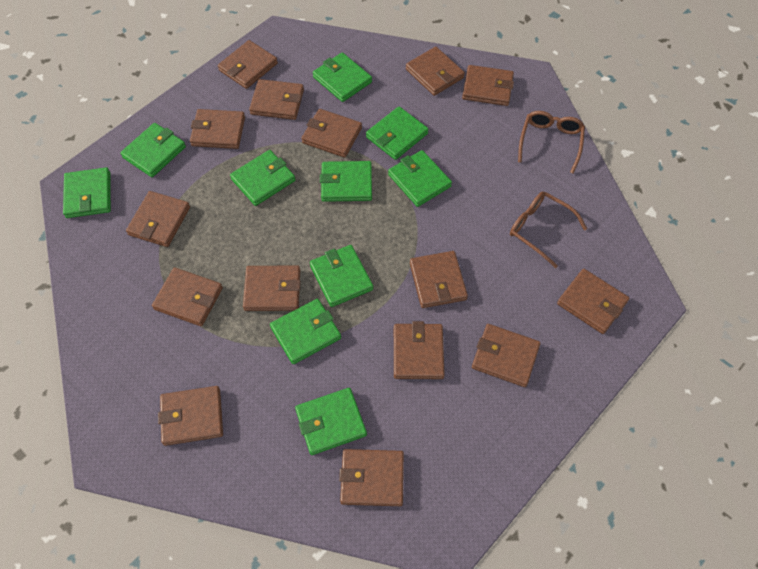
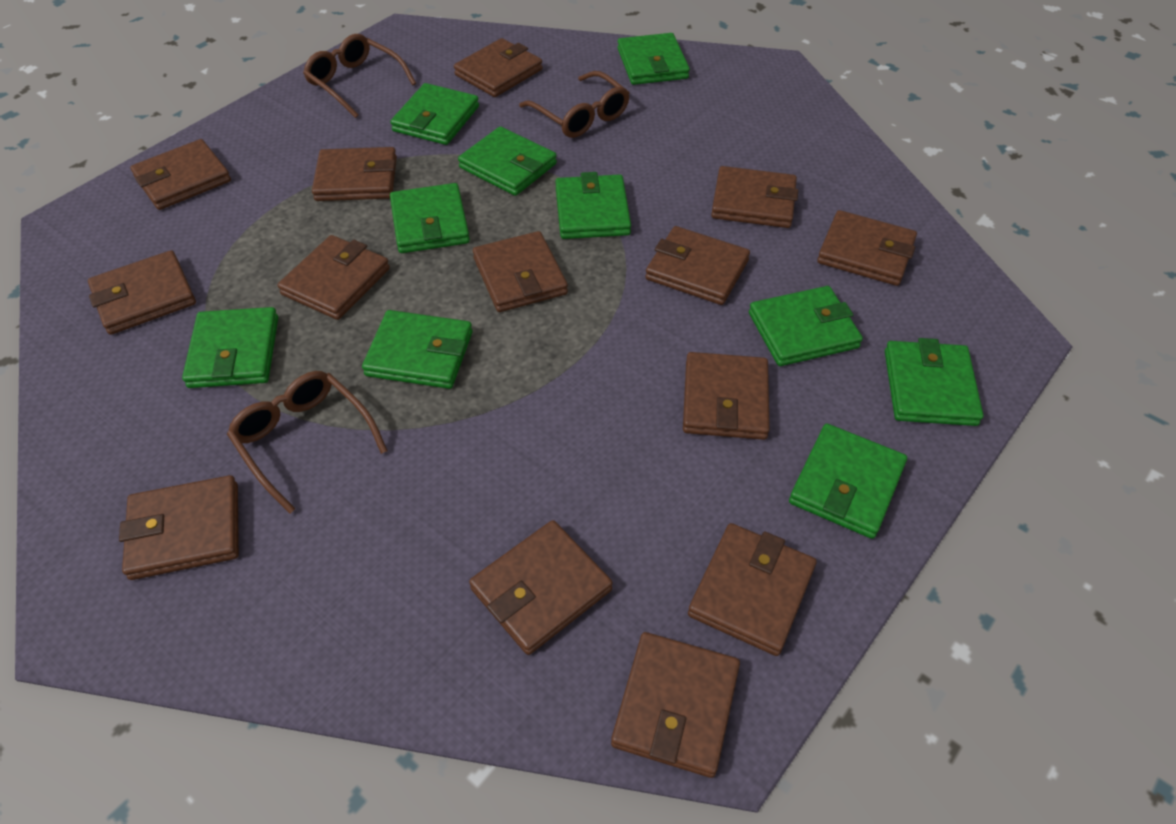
brown glasses: 2 -> 3
brown wallet: 15 -> 14

